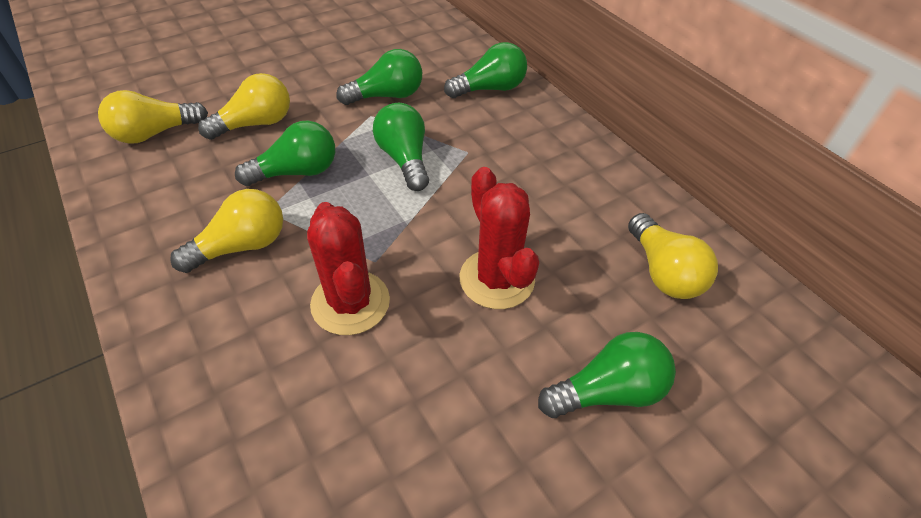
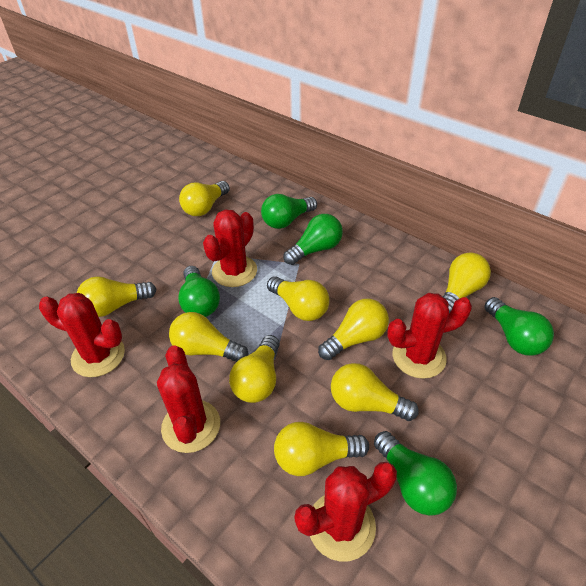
red cactus: 2 -> 5
yellow light bulb: 4 -> 9

